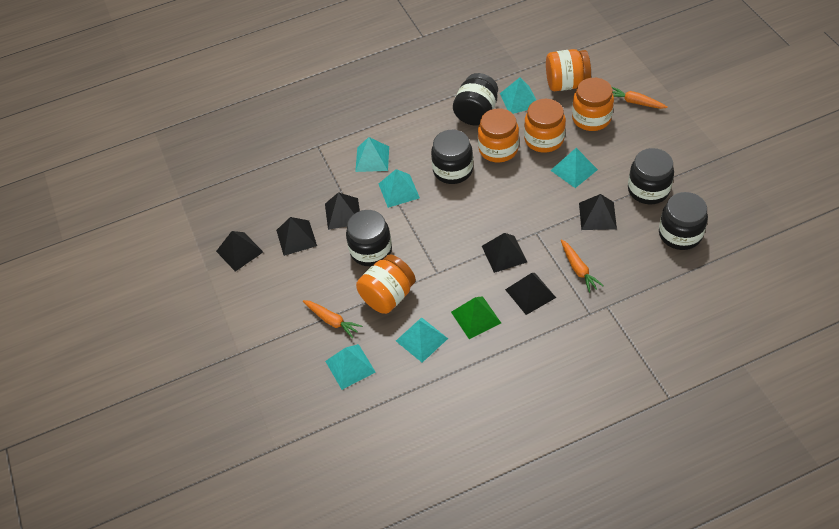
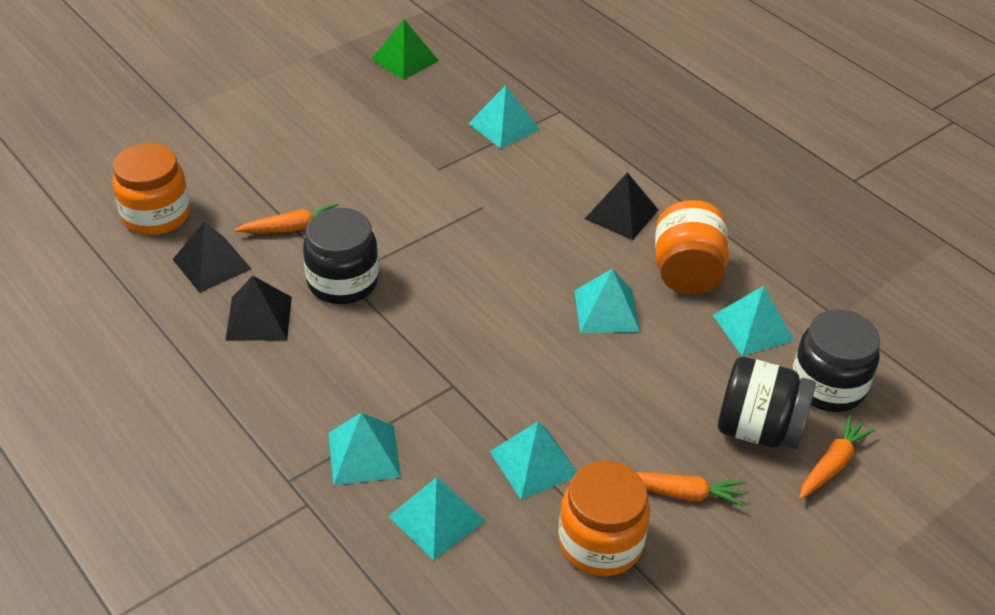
black jar: 5 -> 3
black pyramid: 6 -> 3
orange jar: 5 -> 3

